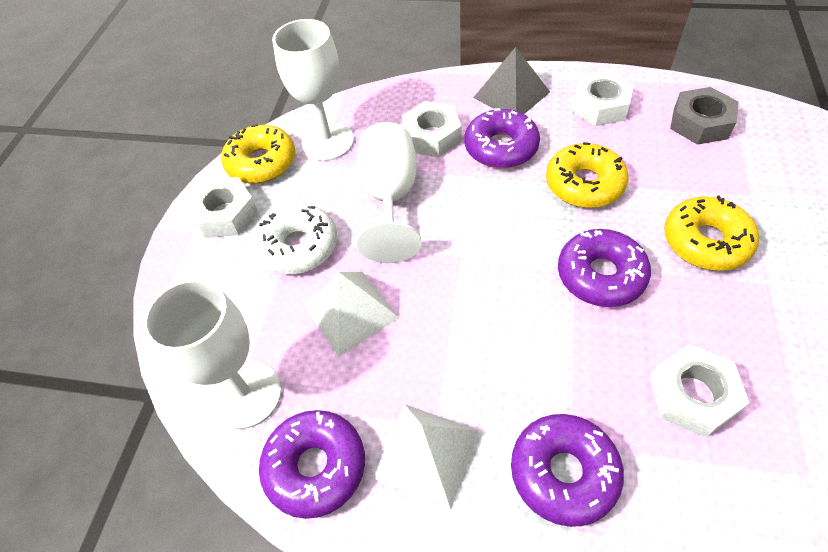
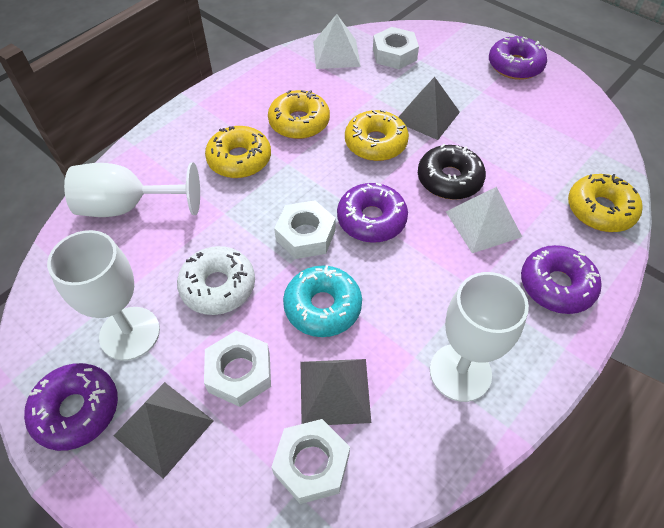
black donut: 0 -> 1
grey nut: 1 -> 0
grey pyramid: 1 -> 3
turquoise donut: 0 -> 1
yellow donut: 3 -> 4

